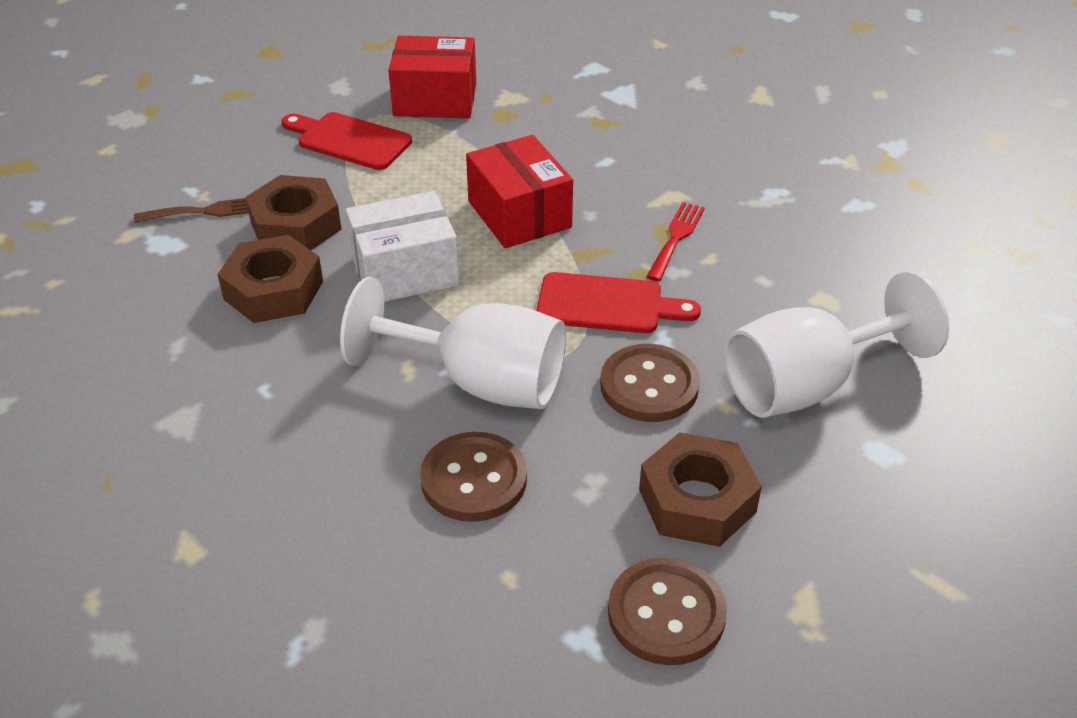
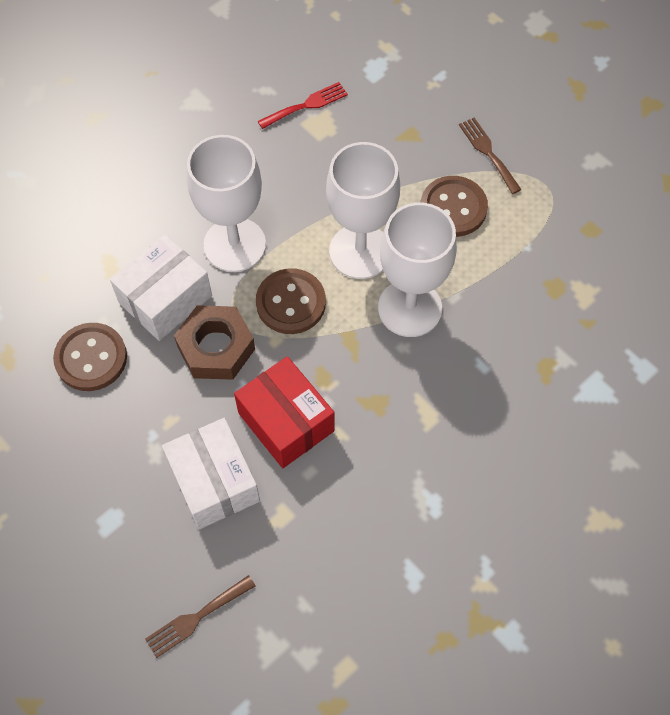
brown fork: 1 -> 2
brown nut: 3 -> 1
red box: 2 -> 1
red cutting board: 2 -> 0
white box: 1 -> 2
white goblet: 2 -> 3

